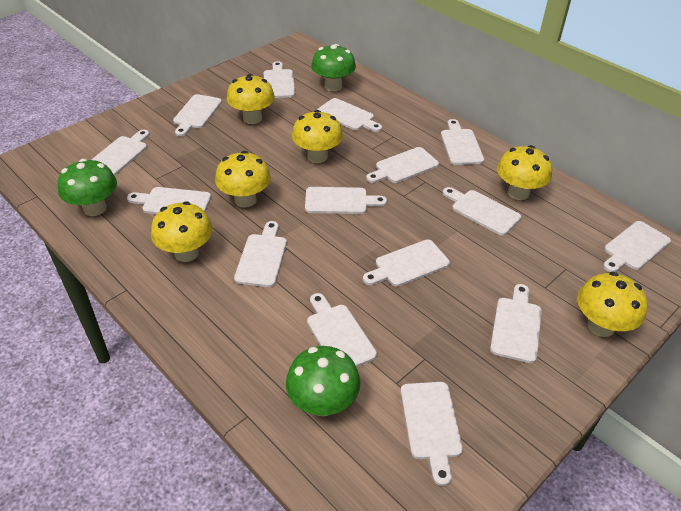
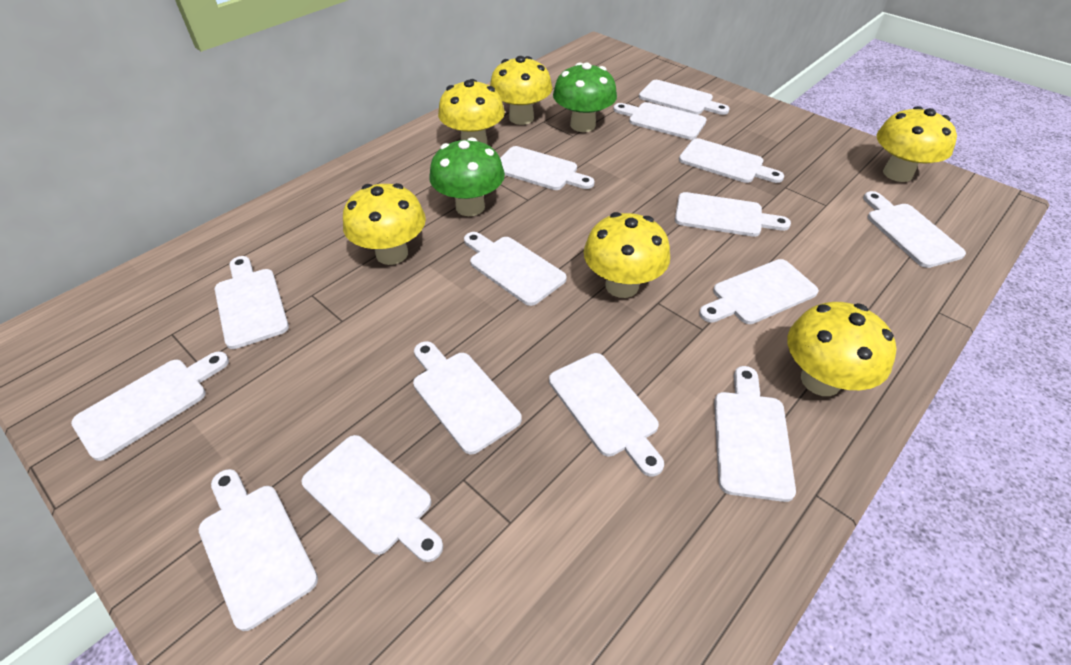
green mushroom: 3 -> 2

